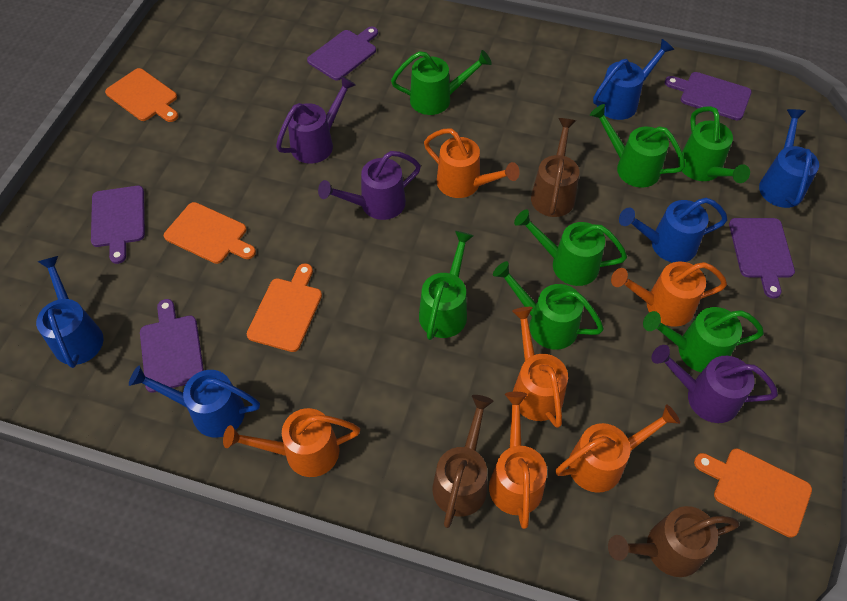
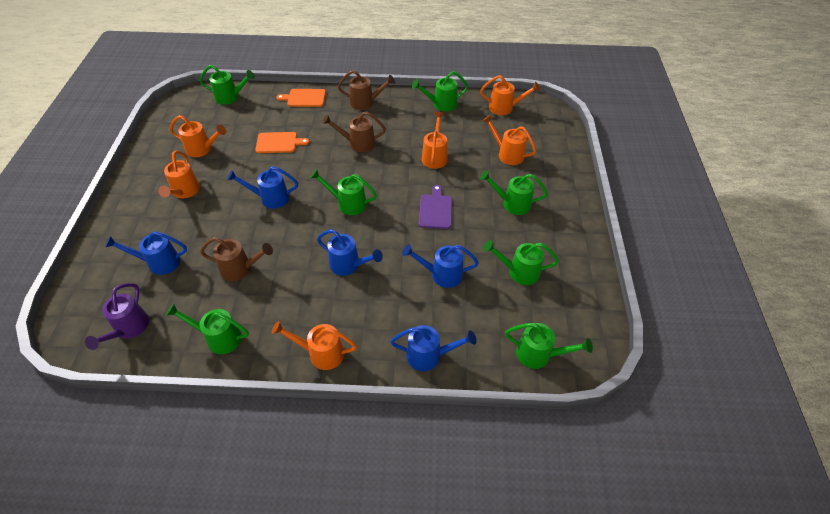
orange cutting board: 4 -> 2
purple cutting board: 5 -> 1
purple watering can: 3 -> 1

